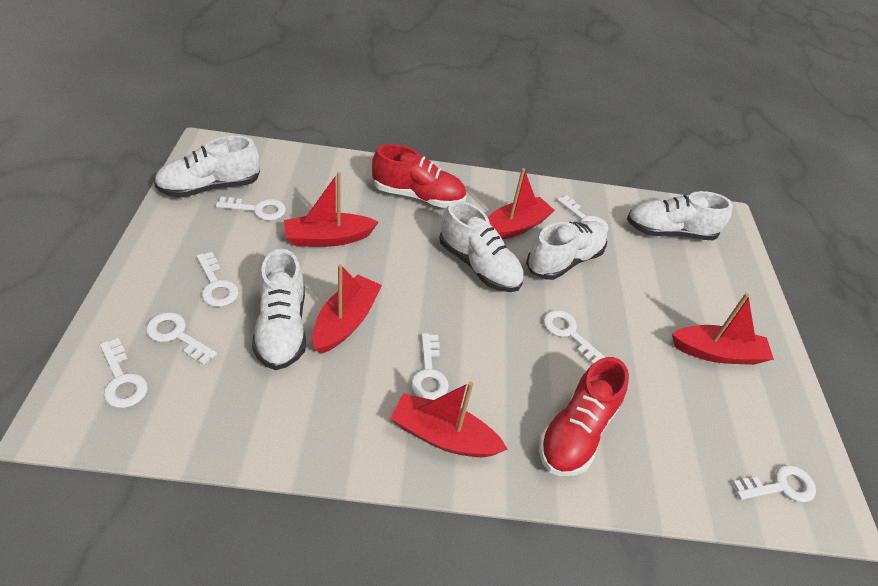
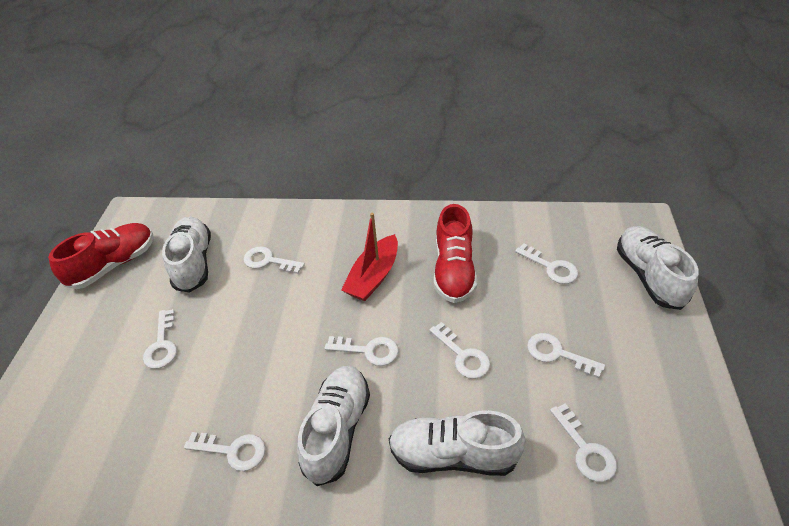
red boat: 5 -> 1
white shoe: 5 -> 4

